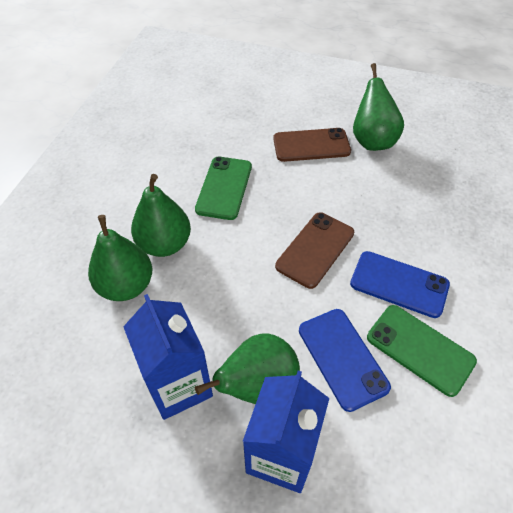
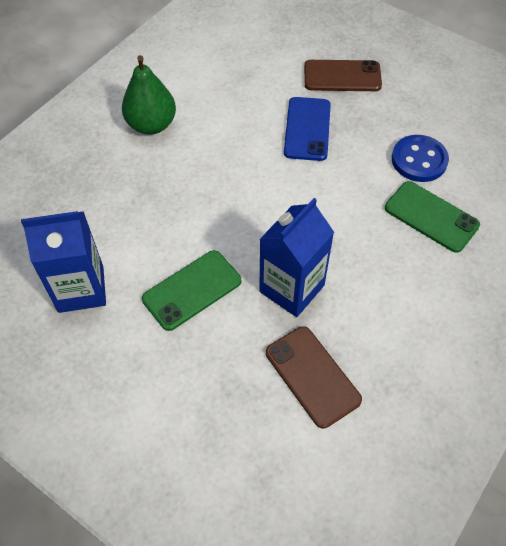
blue button: 0 -> 1
blue phone: 2 -> 1
green pear: 4 -> 1

